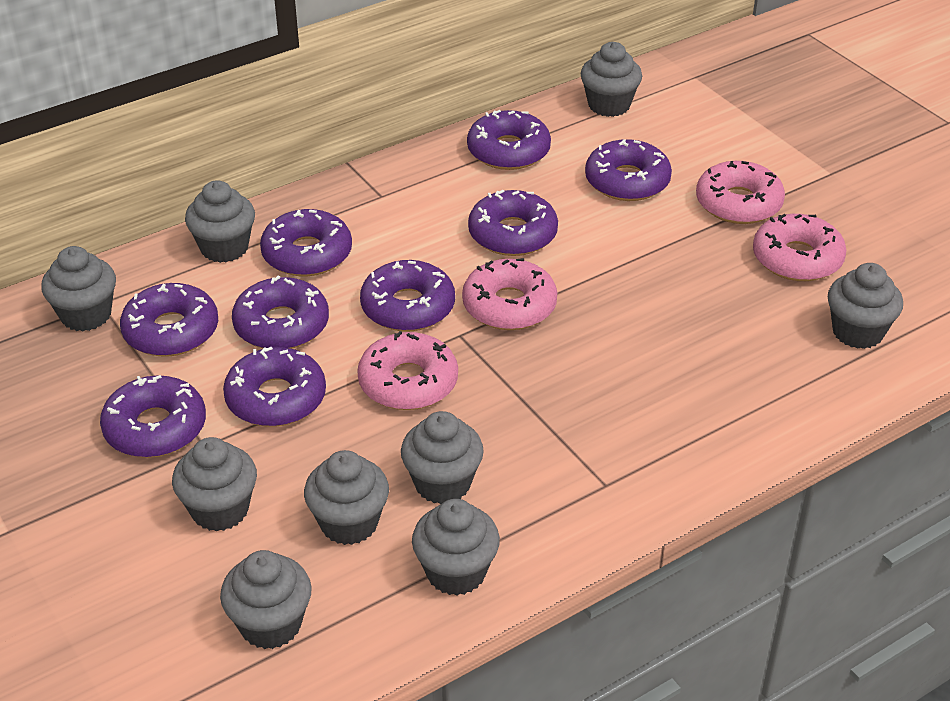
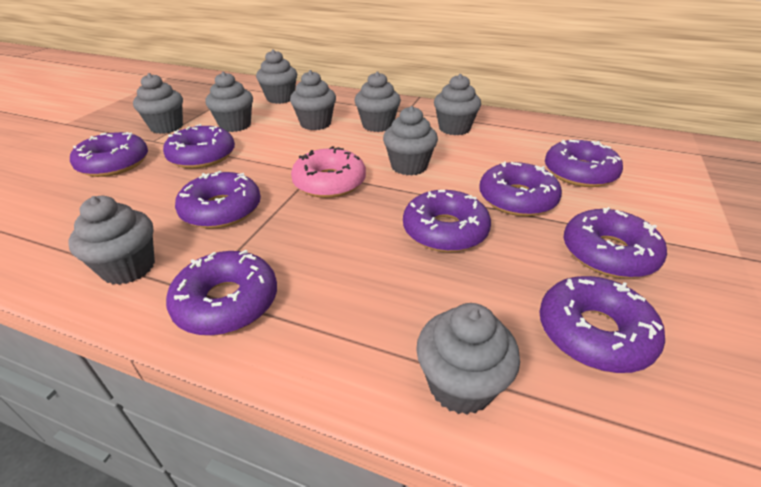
pink donut: 4 -> 1

